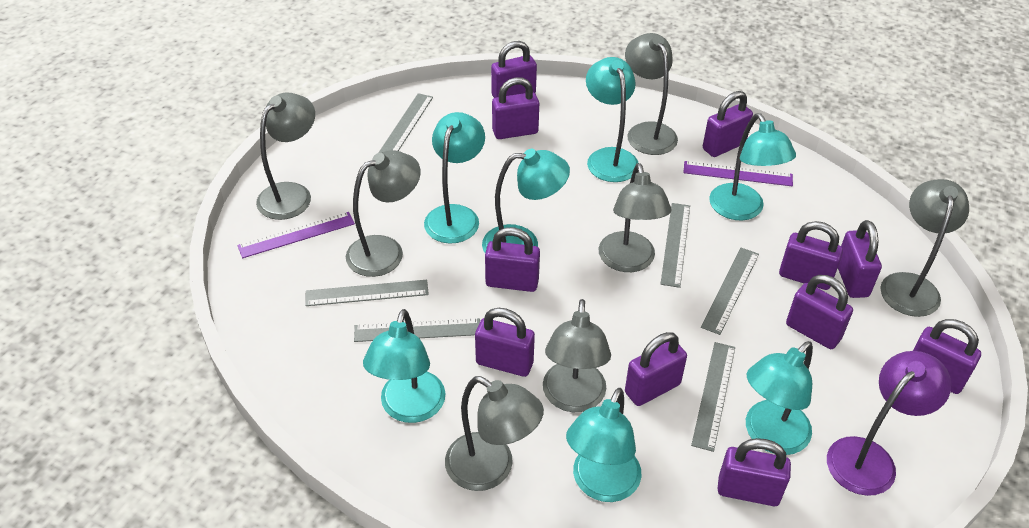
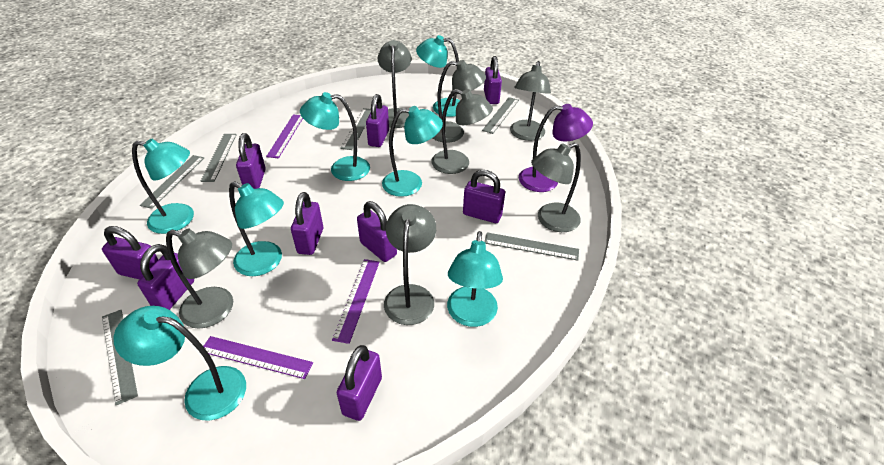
purple padlock: 11 -> 9
purple ruler: 2 -> 3

